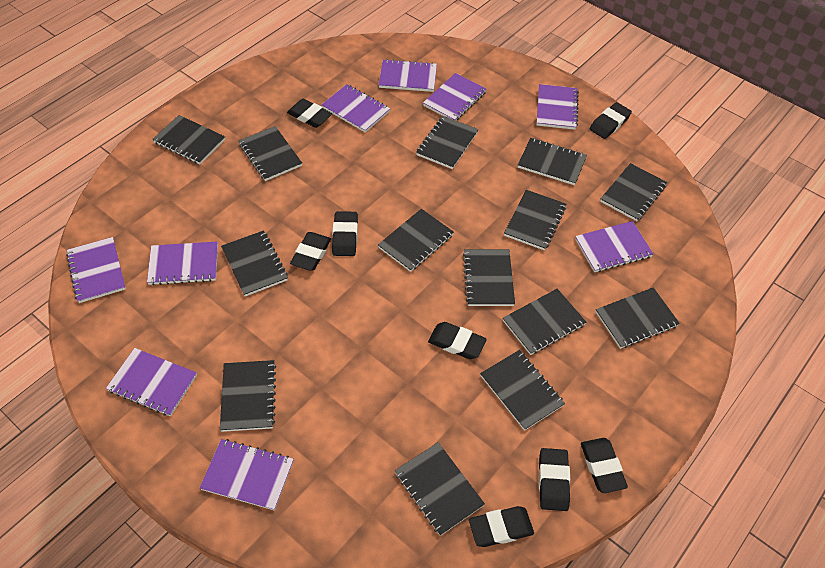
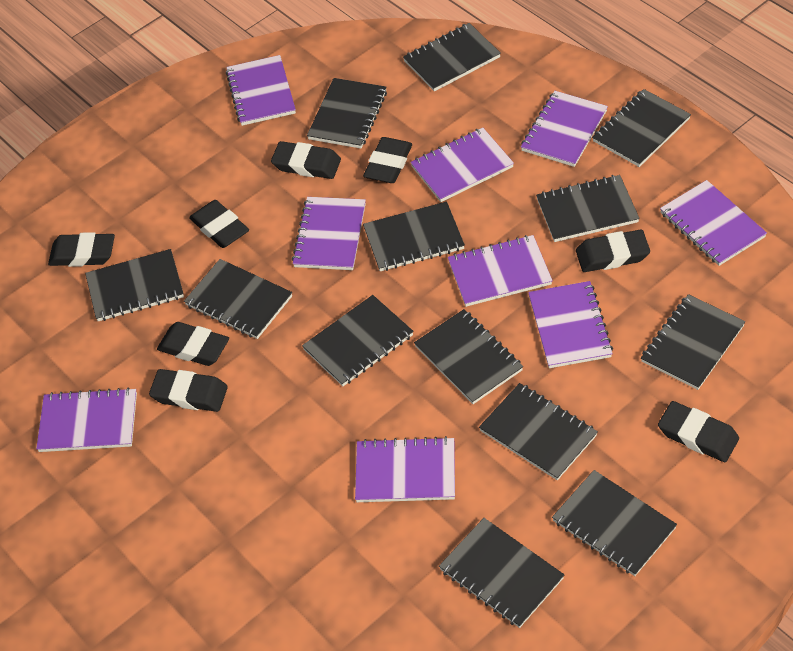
black notebook: 14 -> 13

